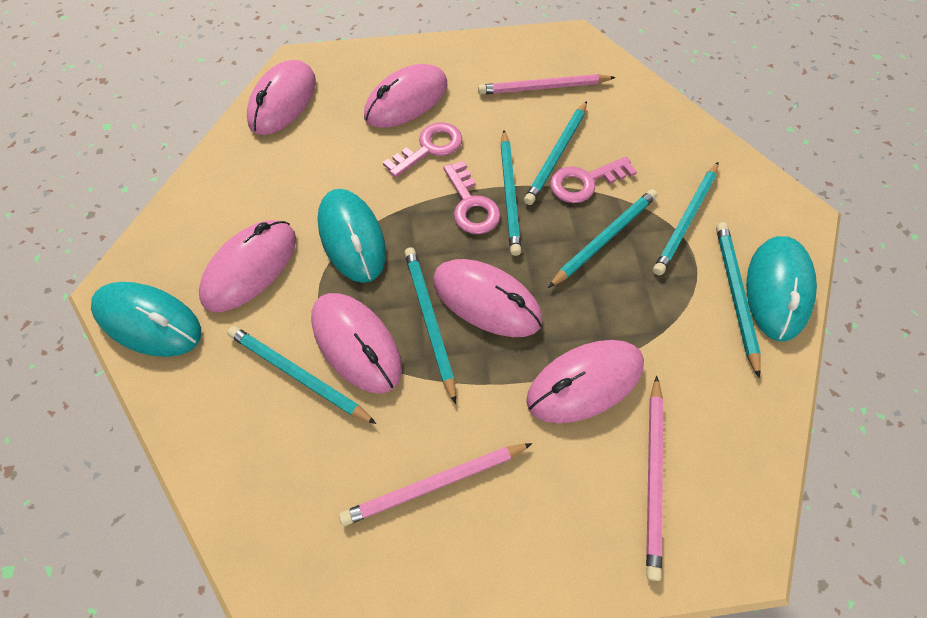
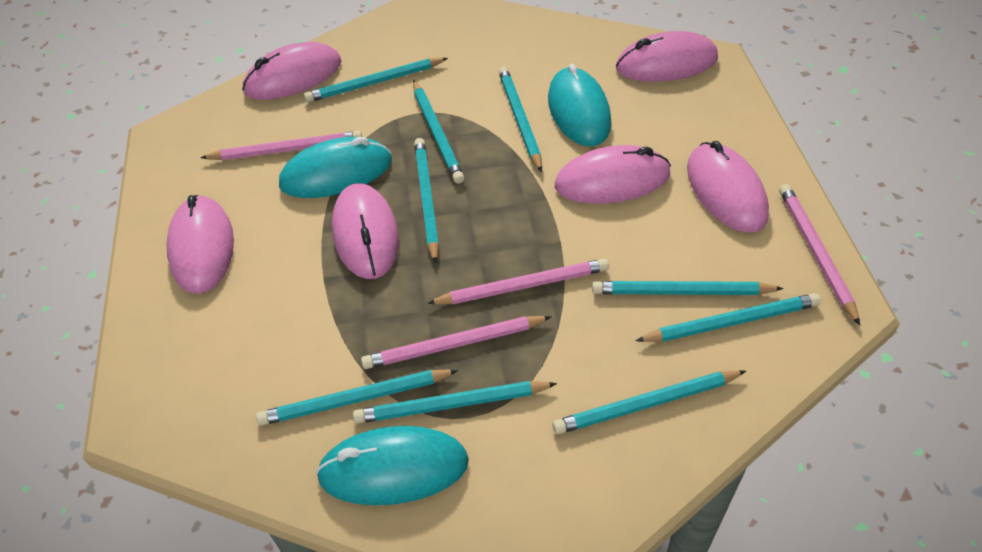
pink key: 3 -> 0
pink pencil: 3 -> 4
turquoise pencil: 7 -> 9

